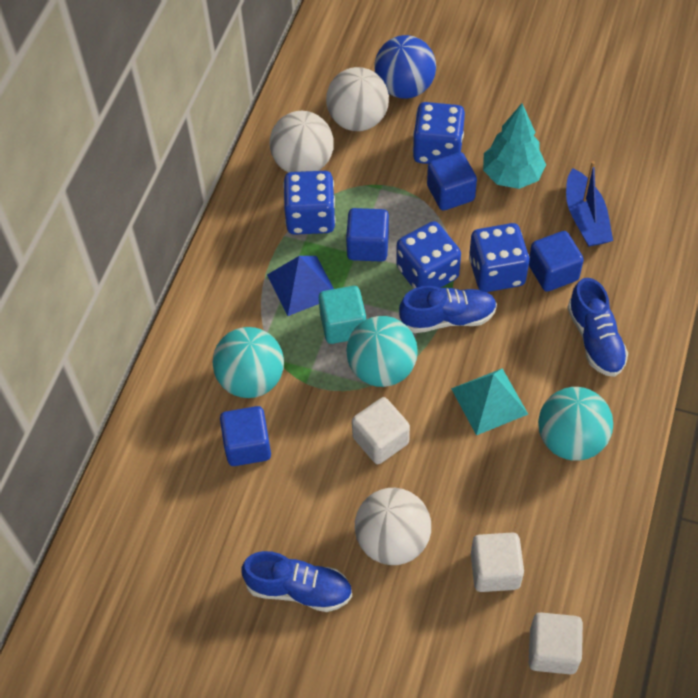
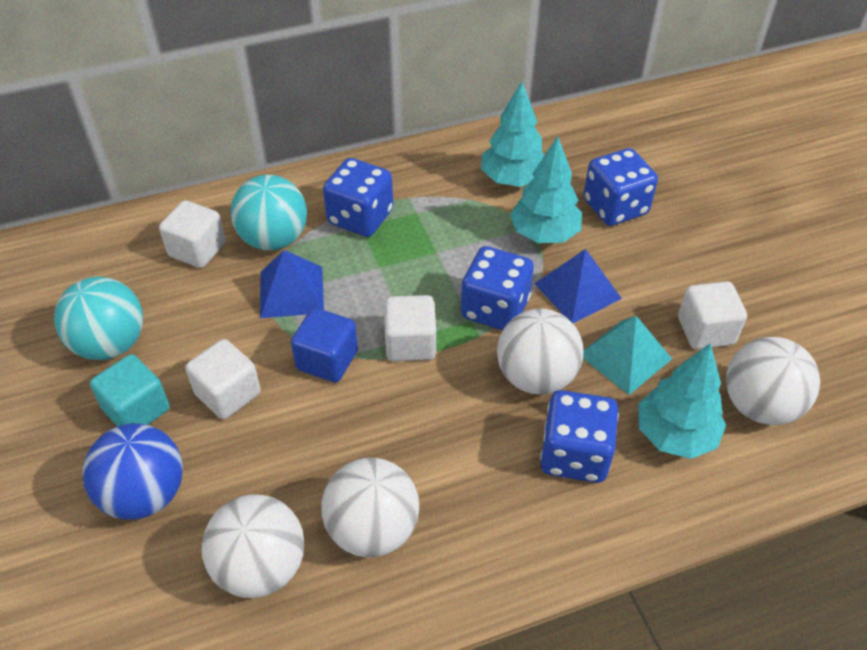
blue boat: 1 -> 0
blue cube: 4 -> 1
blue pyramid: 1 -> 2
blue shoe: 3 -> 0
turquoise ball: 3 -> 2
turquoise tree: 1 -> 3
white ball: 3 -> 4
white cube: 3 -> 4

